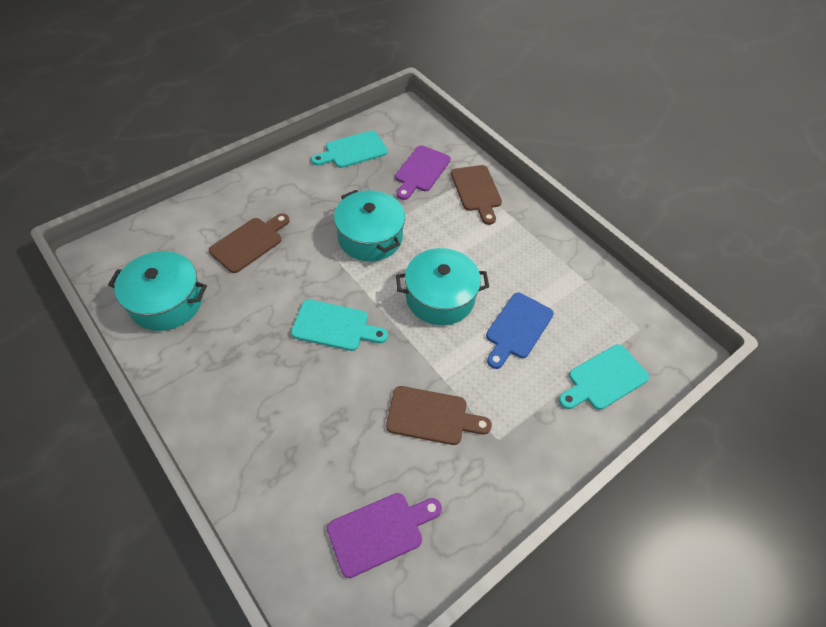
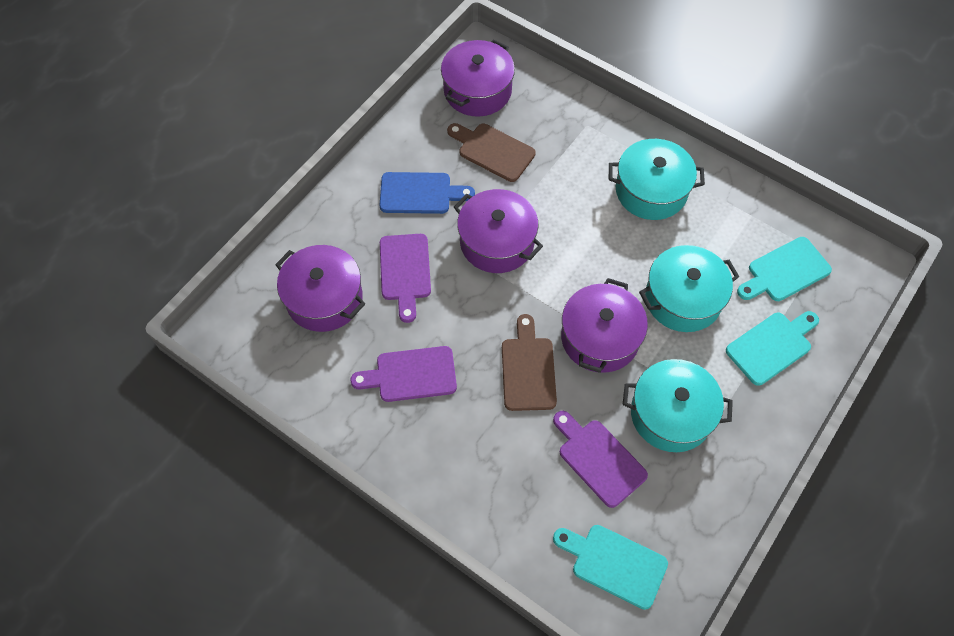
brown cutting board: 3 -> 2
purple cutting board: 2 -> 3
purple pot: 0 -> 4

